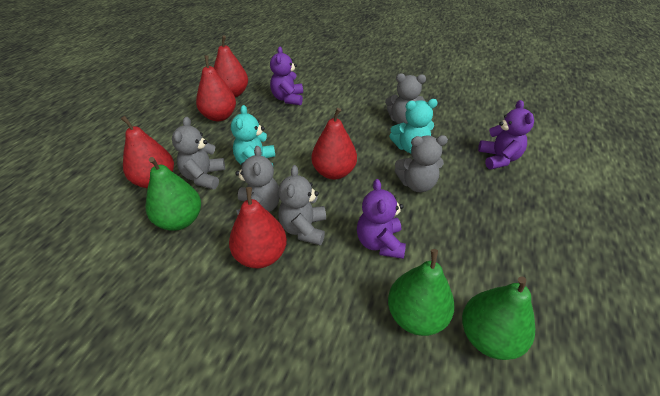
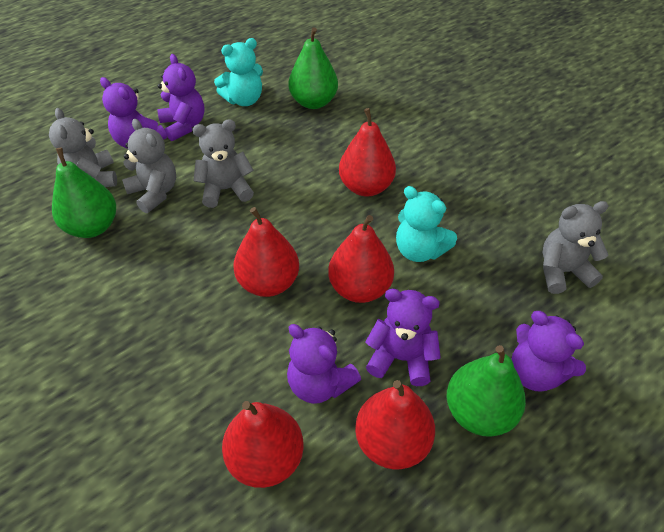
grey teddy bear: 5 -> 4
purple teddy bear: 3 -> 5

